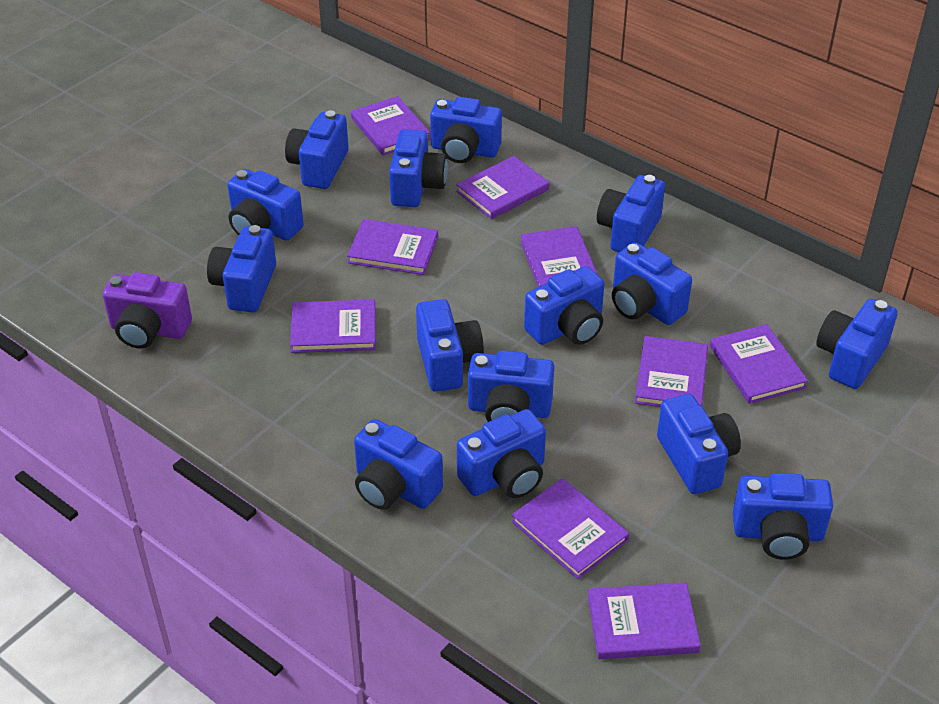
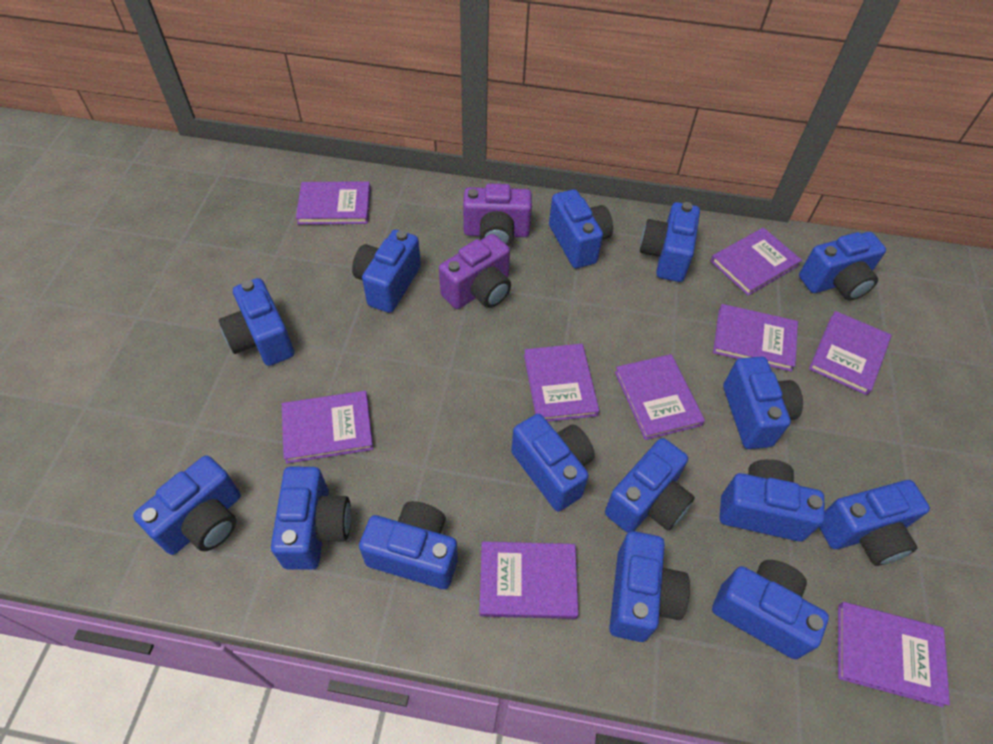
purple camera: 1 -> 2

